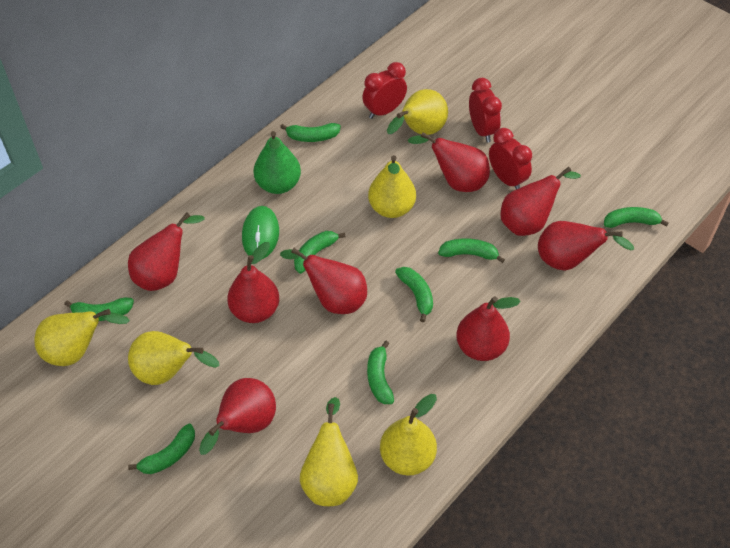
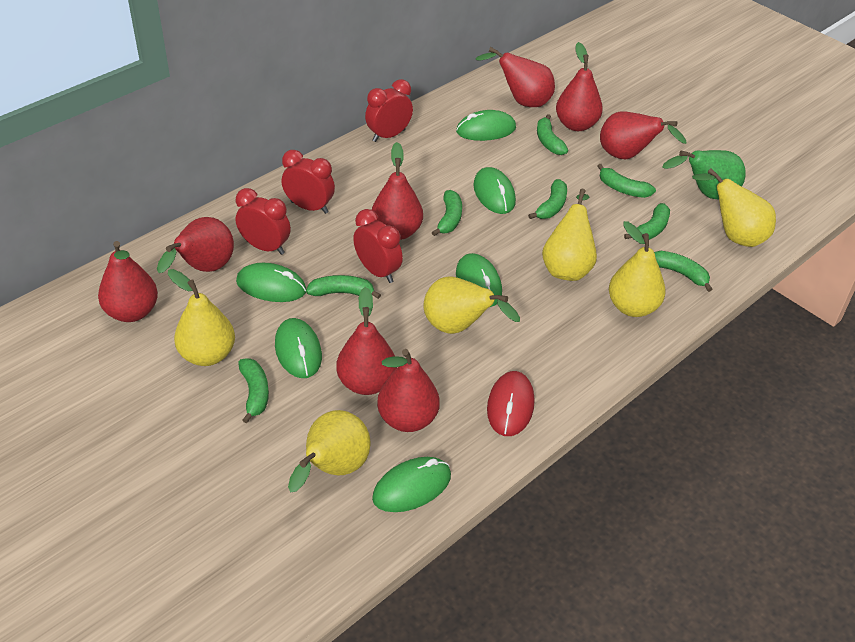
green mouse: 1 -> 6
red clock: 3 -> 4
red mouse: 0 -> 1

